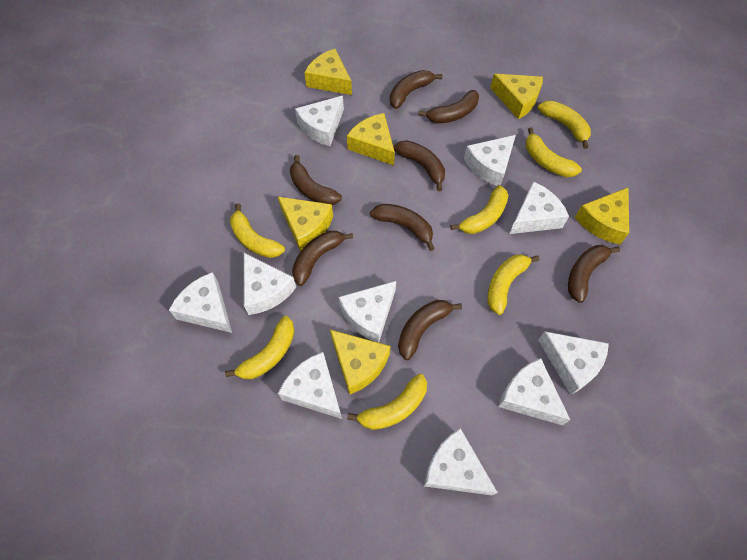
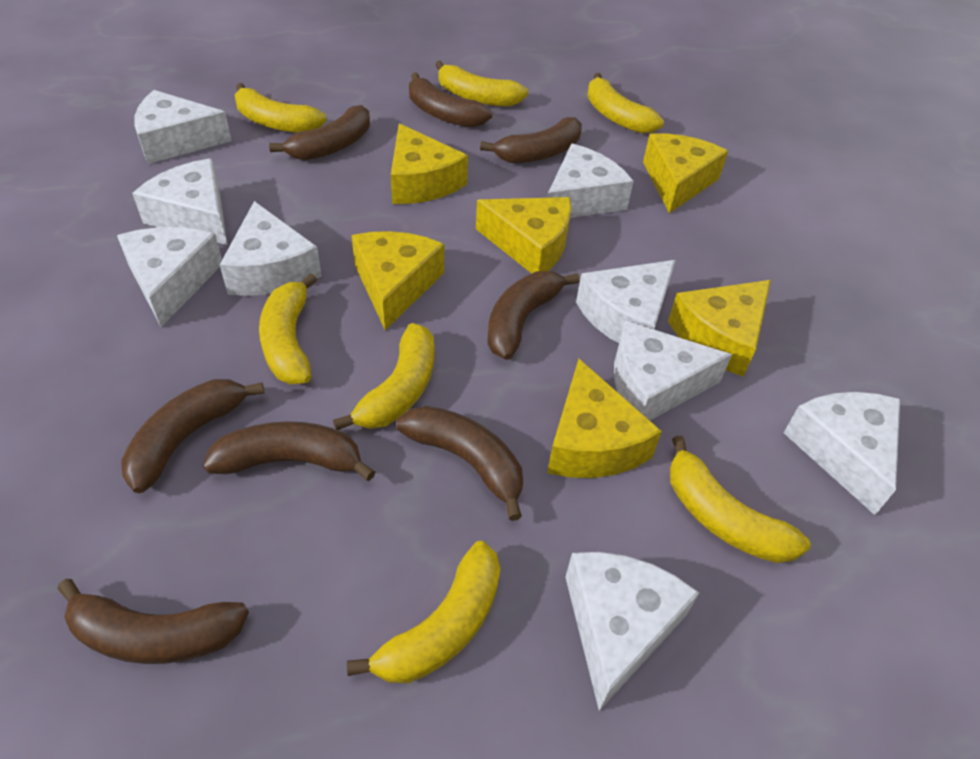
white cheese: 10 -> 9

